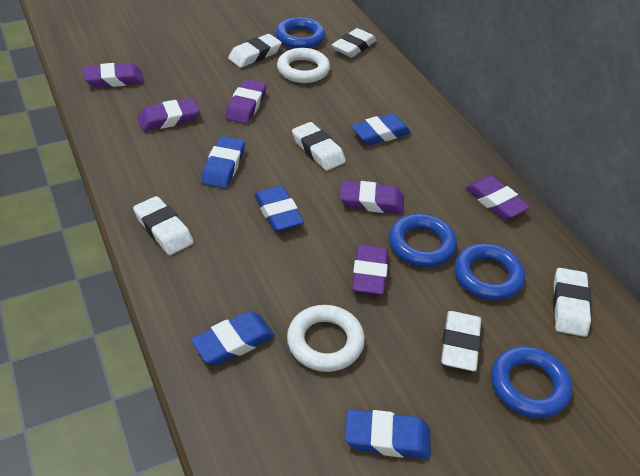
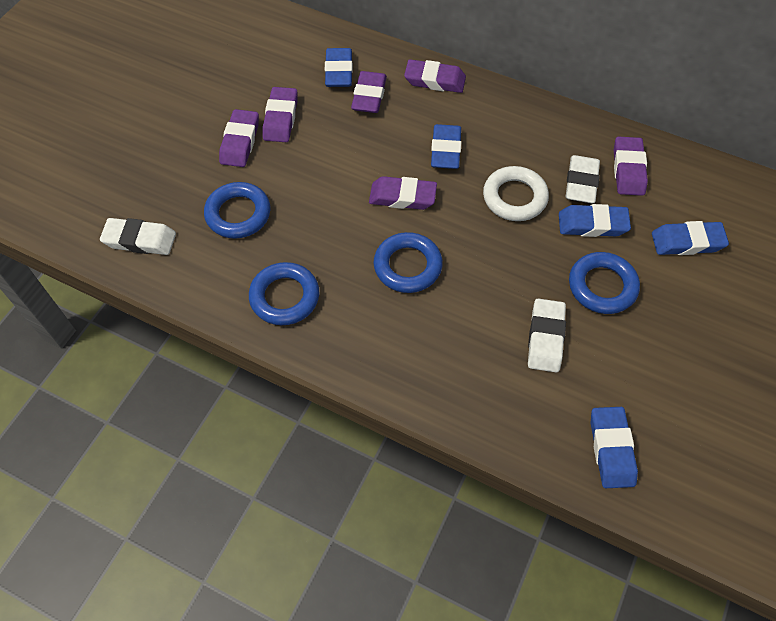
white eraser: 6 -> 3
white ring: 2 -> 1

